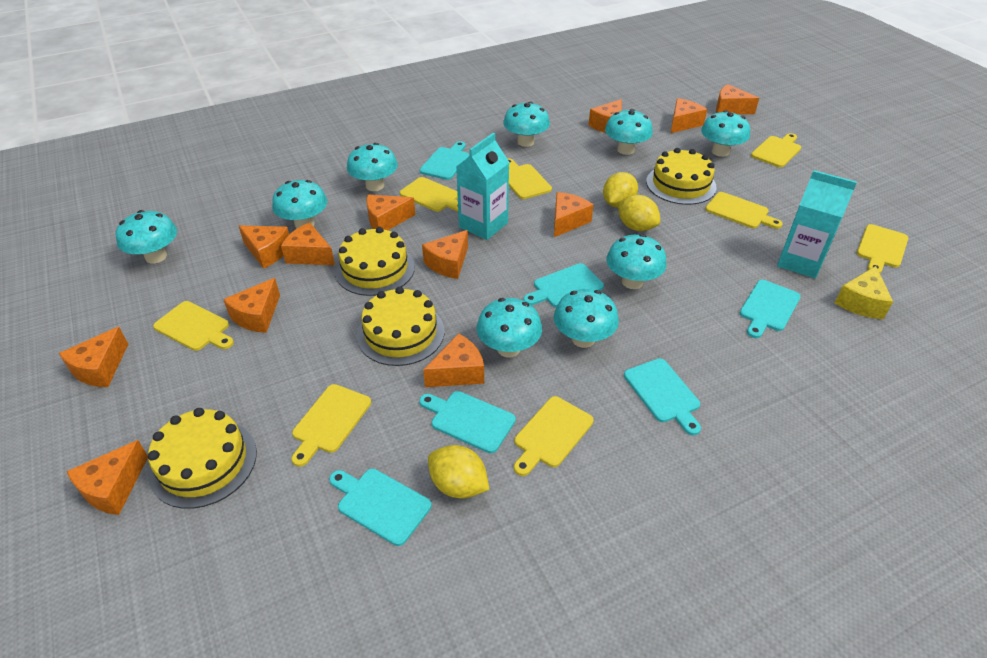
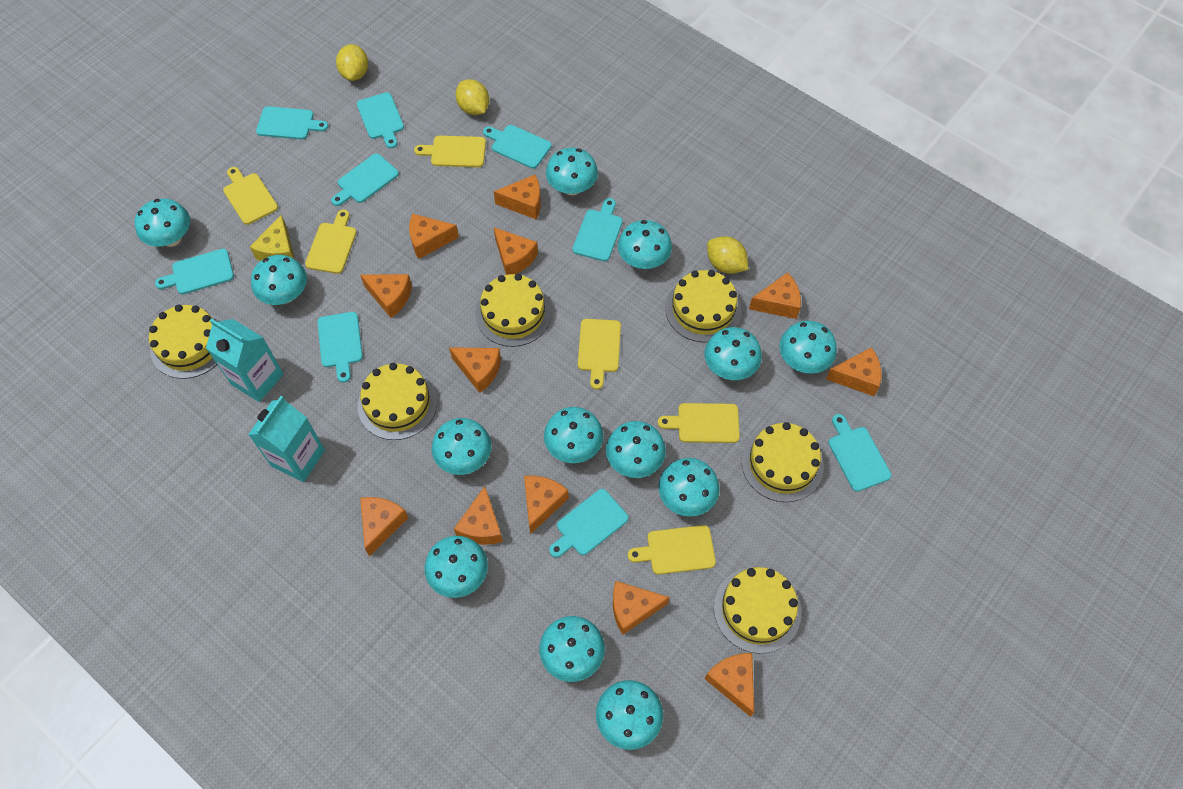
turquoise cutting board: 6 -> 9
turquoise mushroom: 9 -> 13
yellow cake: 4 -> 6
yellow cutting board: 8 -> 6

